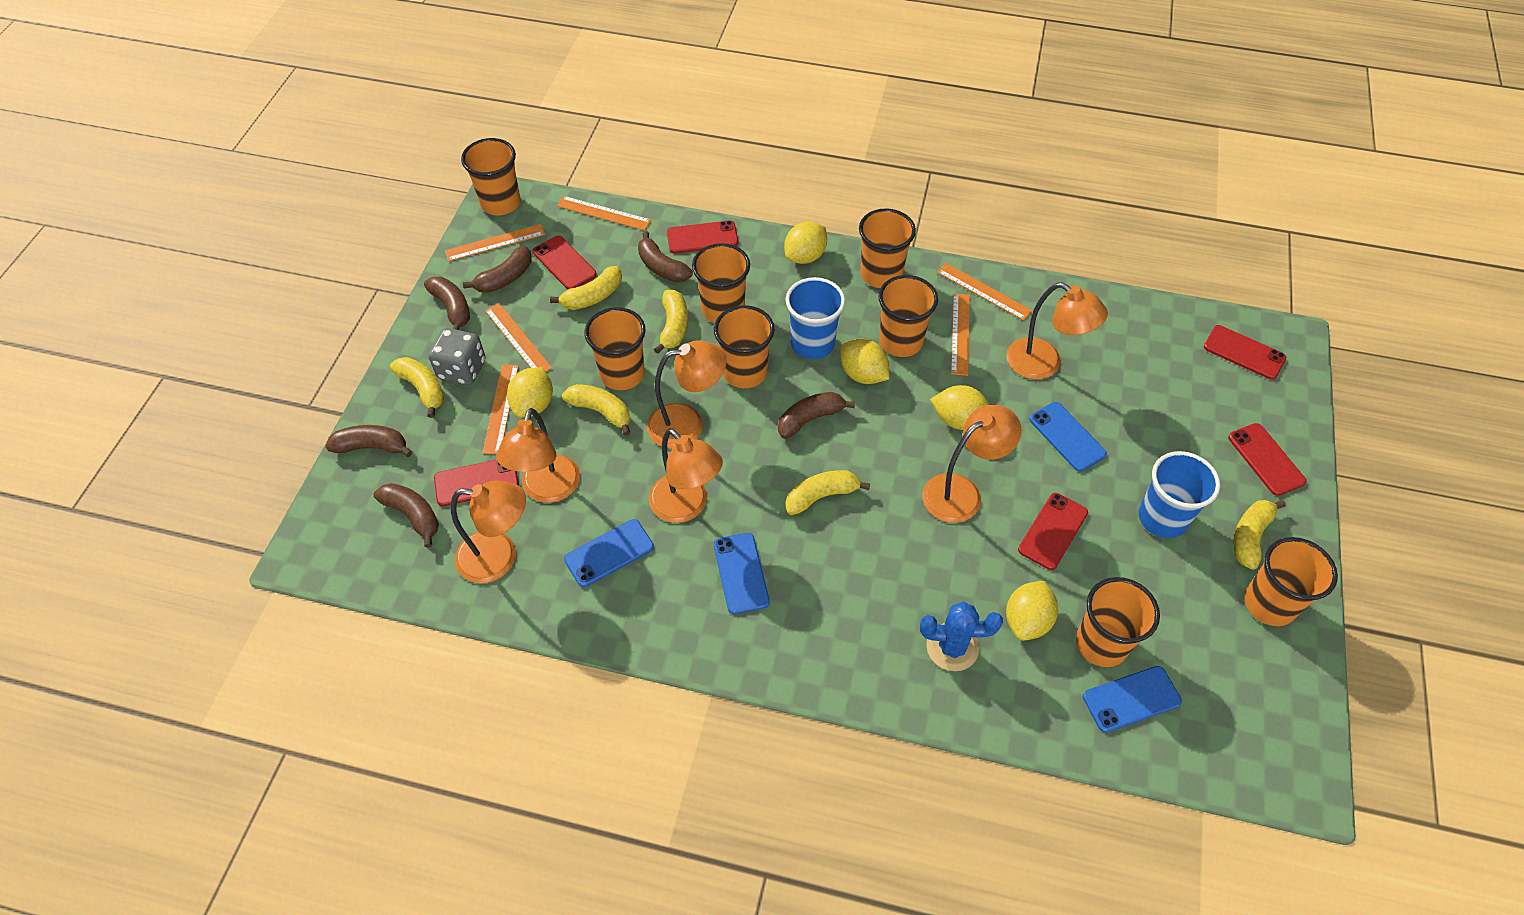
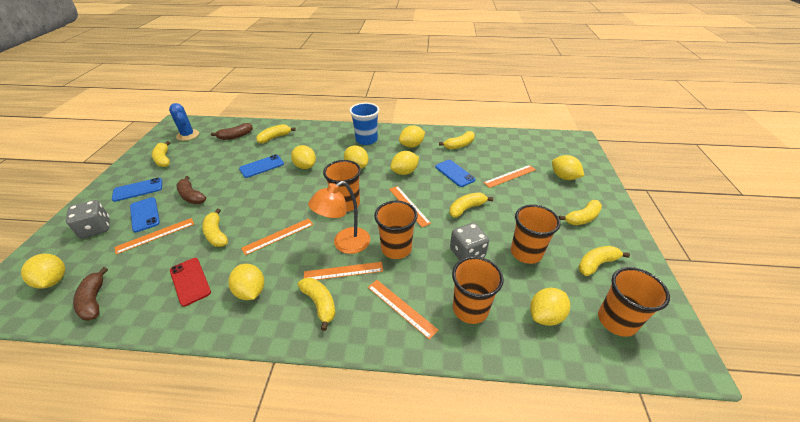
blue cup: 2 -> 1
brown banana: 6 -> 3
grey dice: 1 -> 2
orange cup: 8 -> 5
orange lamp: 6 -> 1
red phone: 6 -> 1
yellow banana: 6 -> 8
yellow lemon: 5 -> 8

